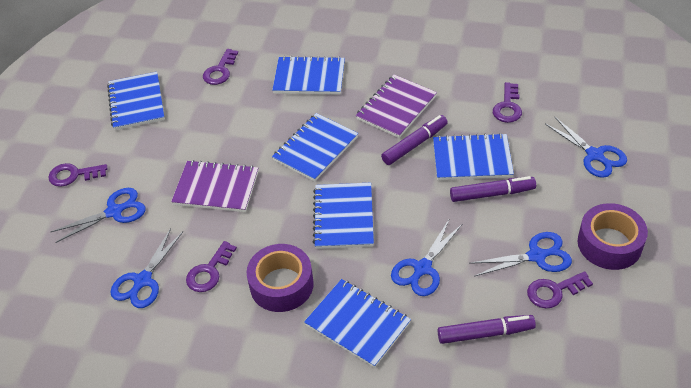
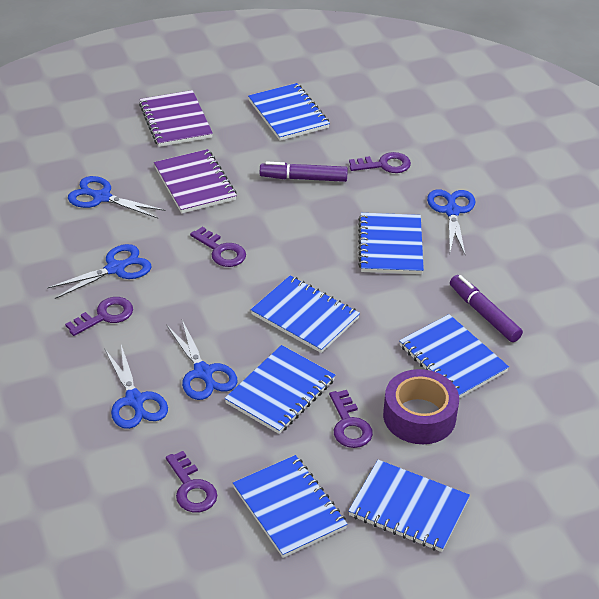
blue notebook: 6 -> 7
purple marker: 3 -> 2
purple tape: 2 -> 1

